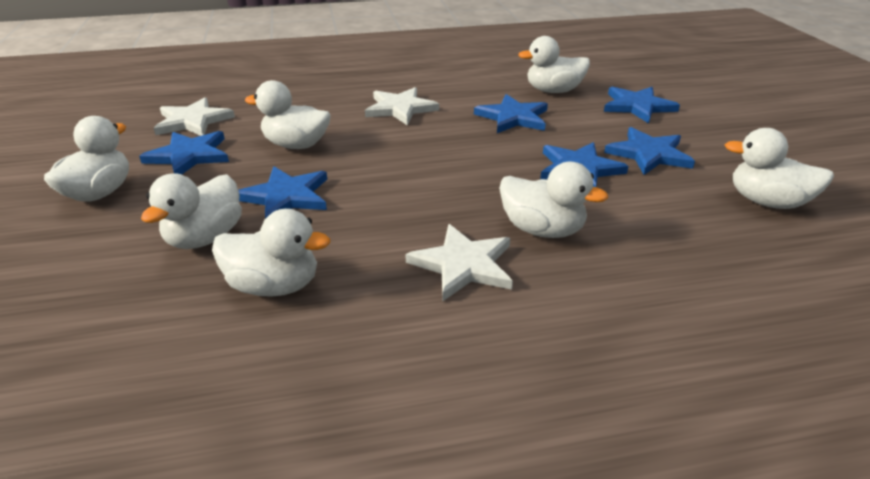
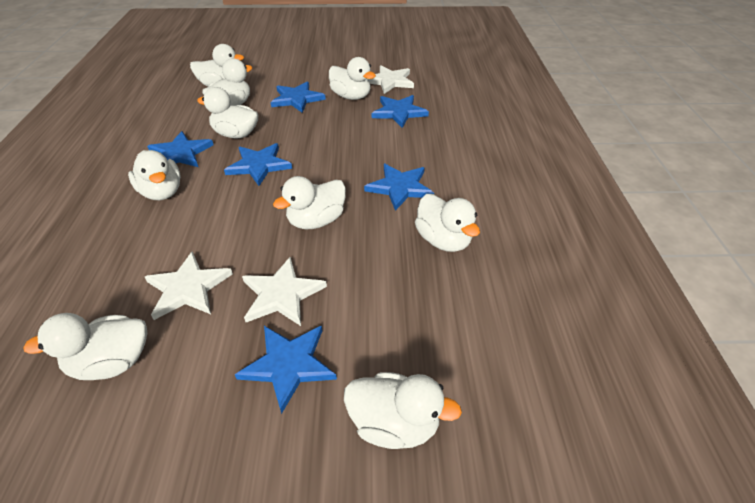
white duck: 7 -> 9

